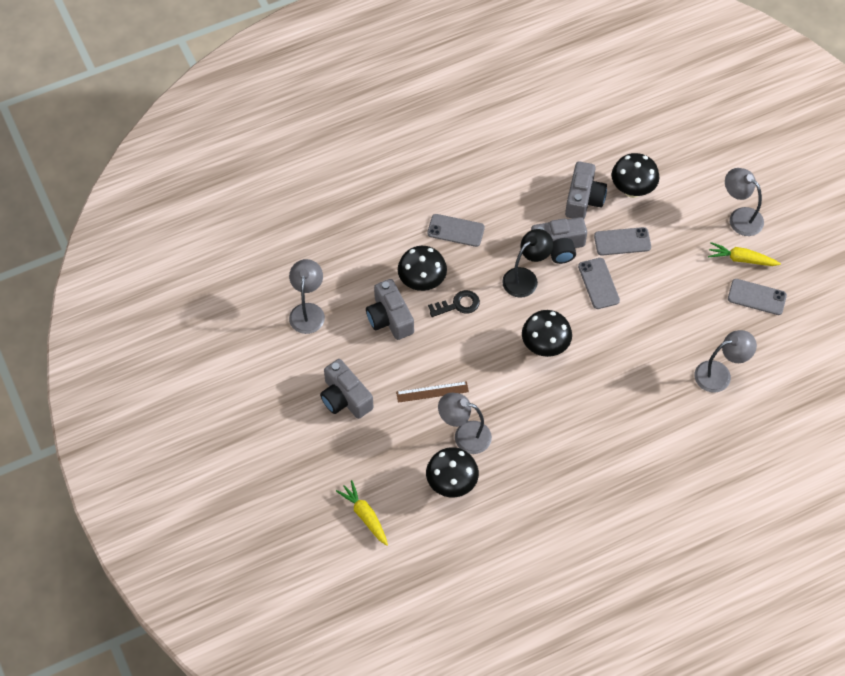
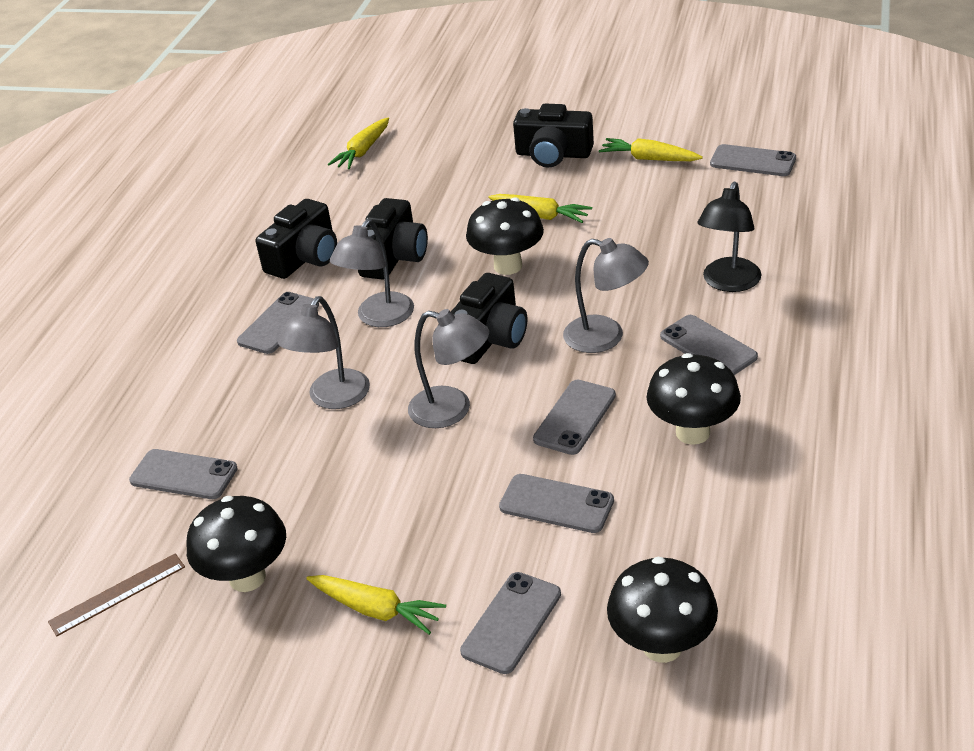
black camera: 0 -> 4
black key: 1 -> 0
grey camera: 4 -> 0
grey phone: 4 -> 7
yellow carrot: 2 -> 4

